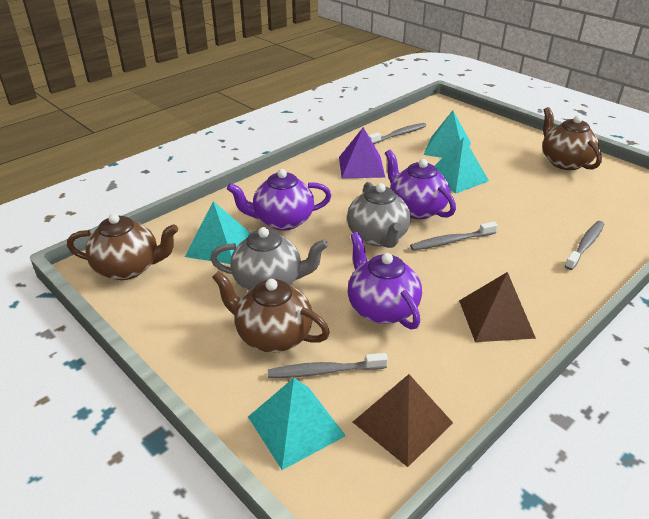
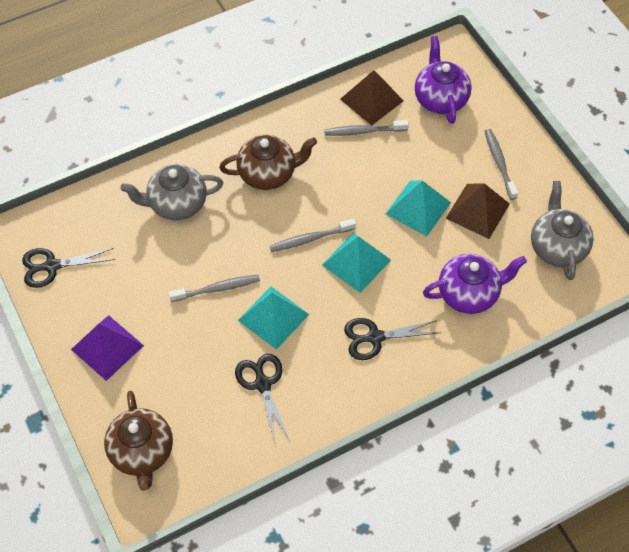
black scissors: 0 -> 3
brown teapot: 3 -> 2
purple teapot: 3 -> 2
turquoise pyramid: 4 -> 3

